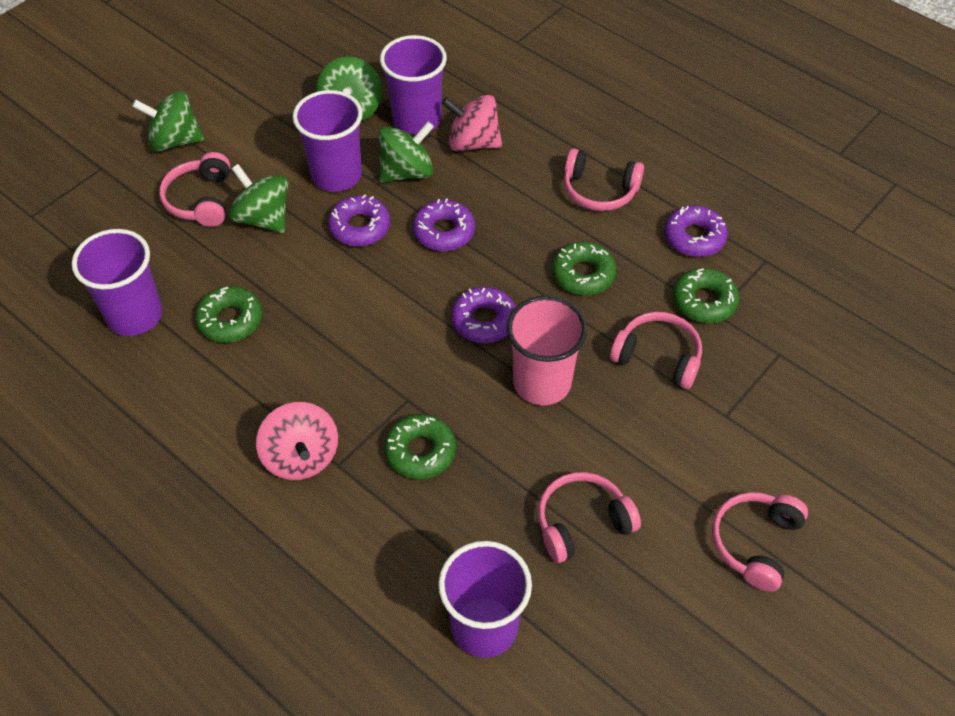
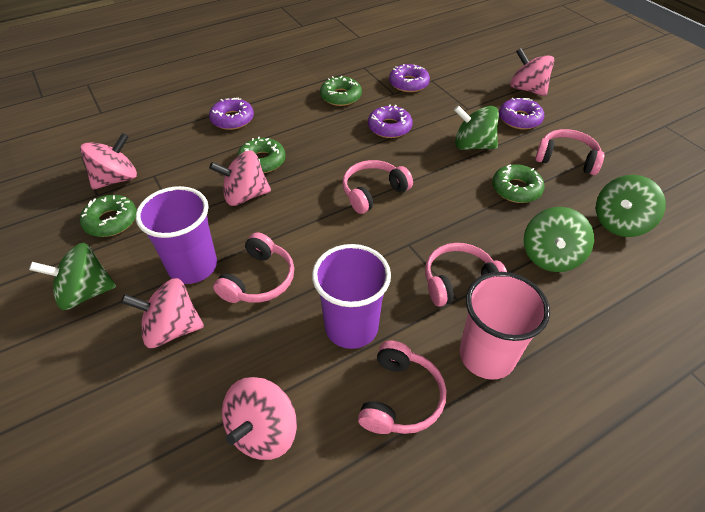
pink spinning top: 2 -> 5
purple cup: 4 -> 2

